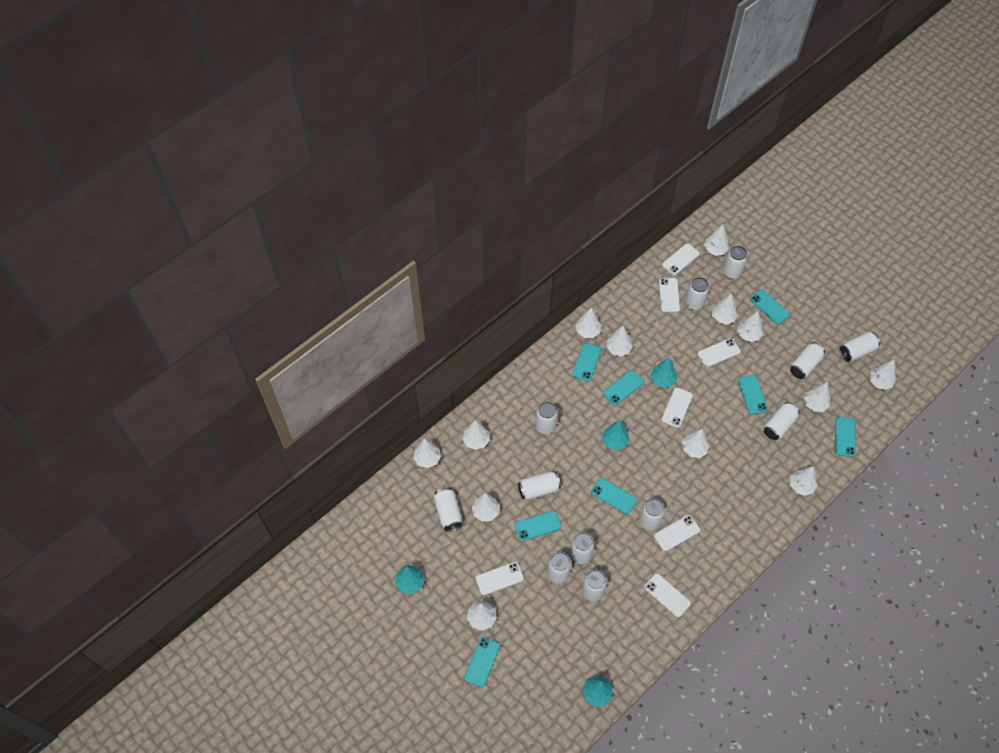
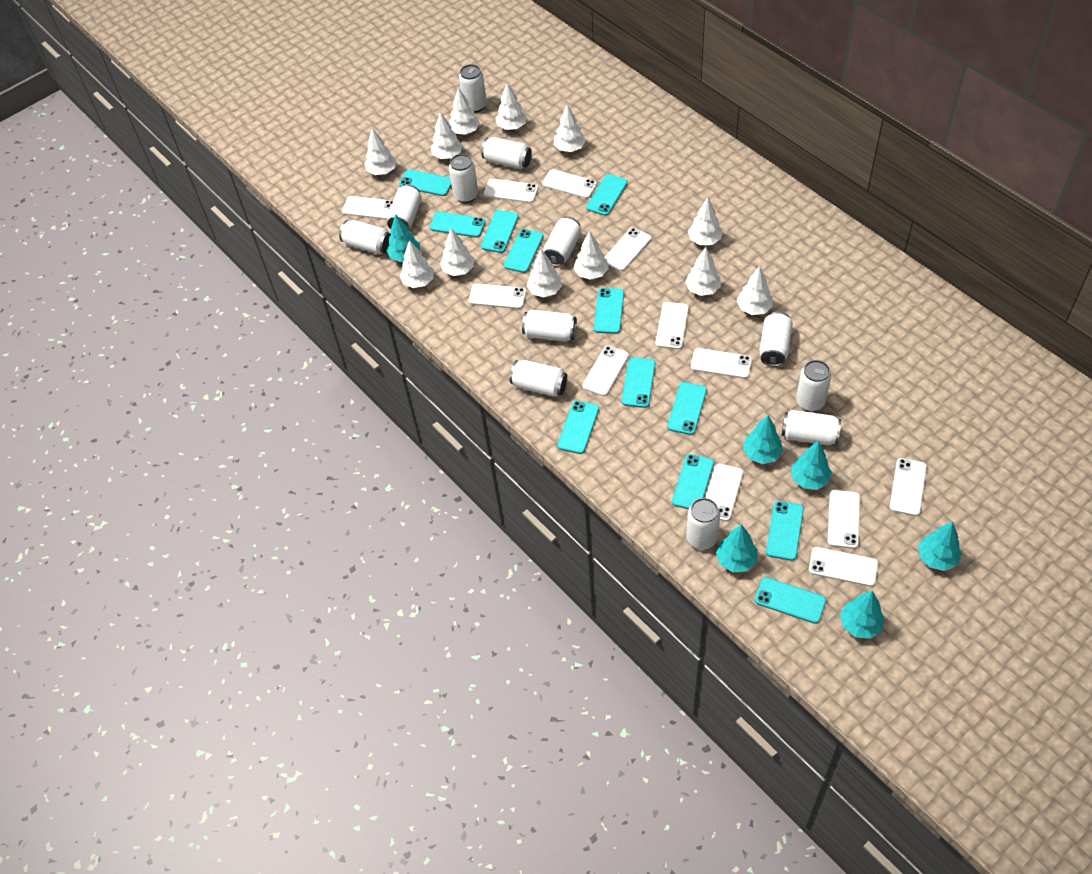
turquoise phone: 8 -> 12
turquoise tree: 4 -> 6
white phone: 7 -> 12
white tree: 13 -> 12

